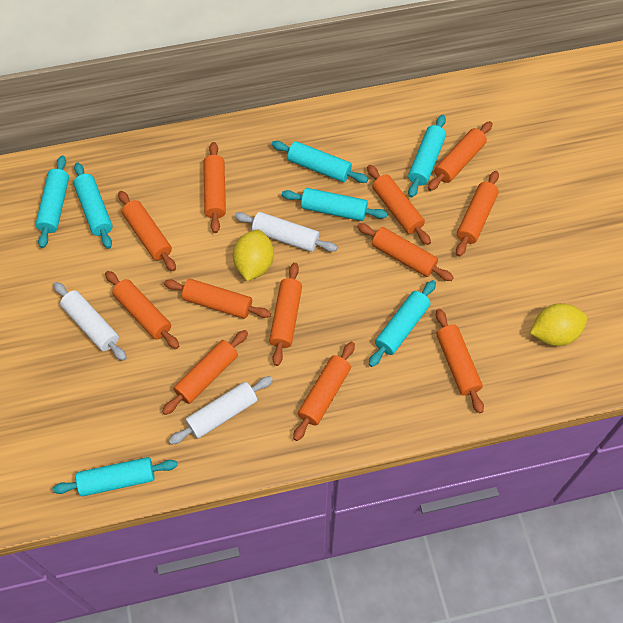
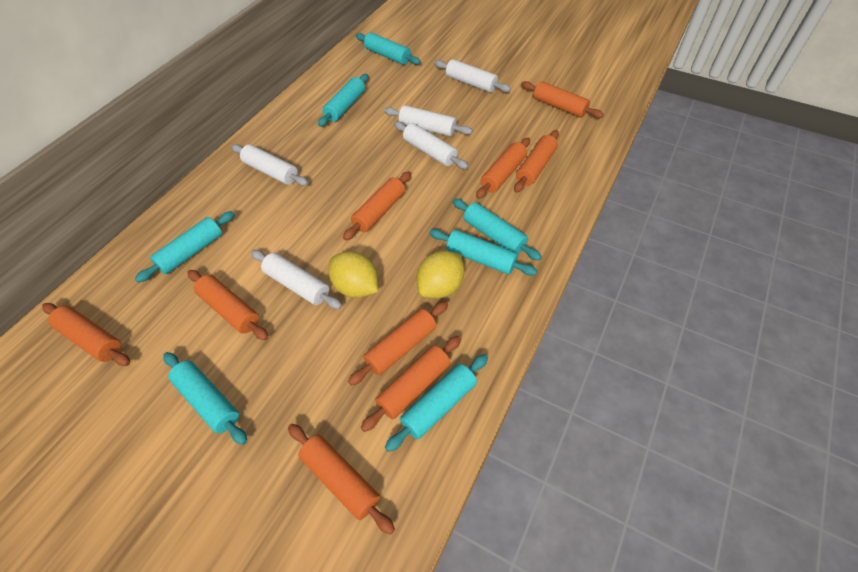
orange rolling pin: 12 -> 9
white rolling pin: 3 -> 5

